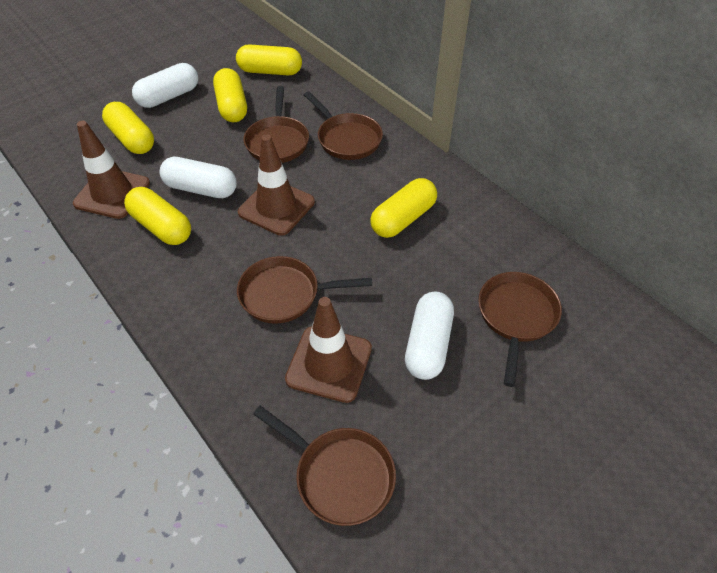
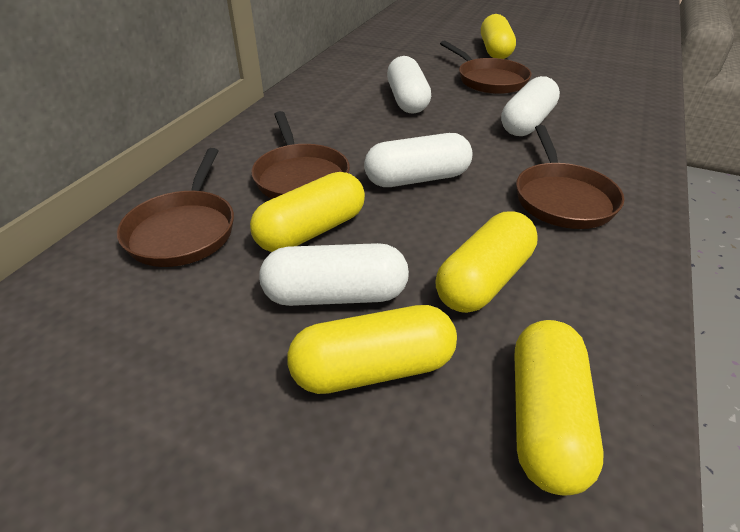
brown pan: 5 -> 4
brown traffic cone: 3 -> 0
white capsule: 3 -> 4

